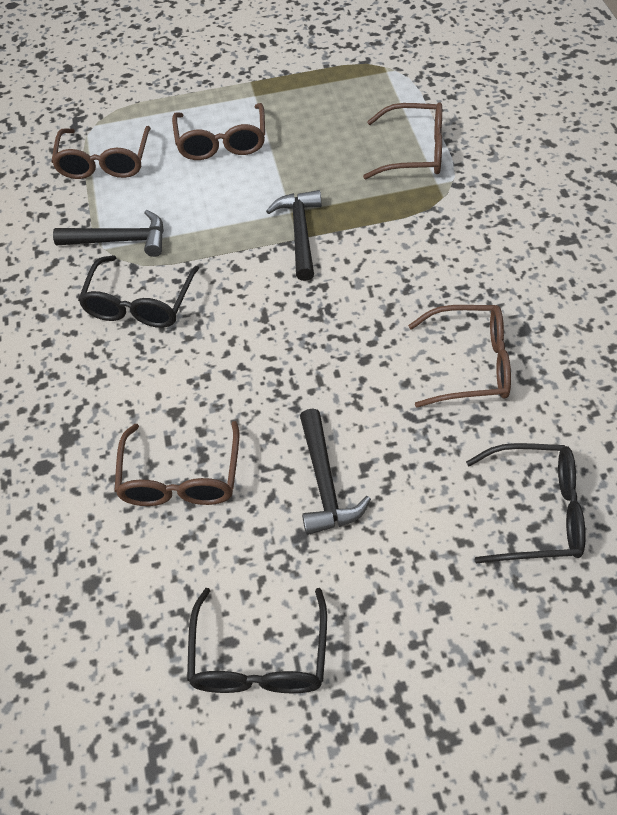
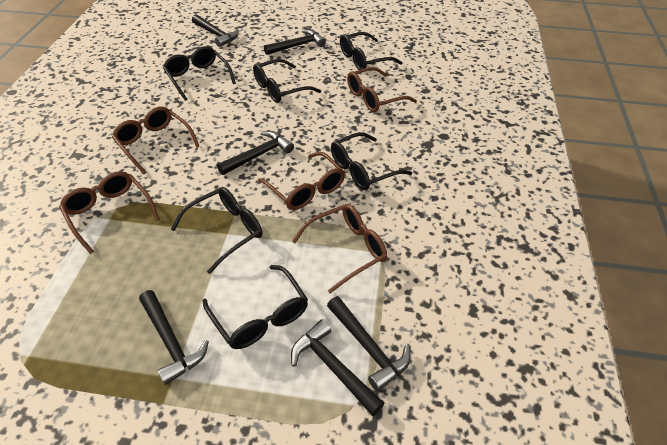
black glasses: 3 -> 6
black hammer: 3 -> 6

